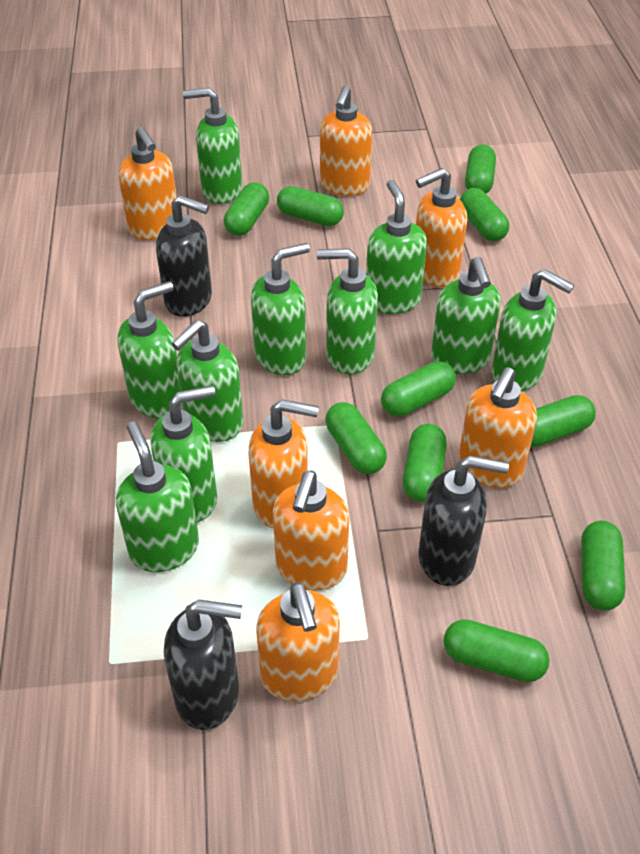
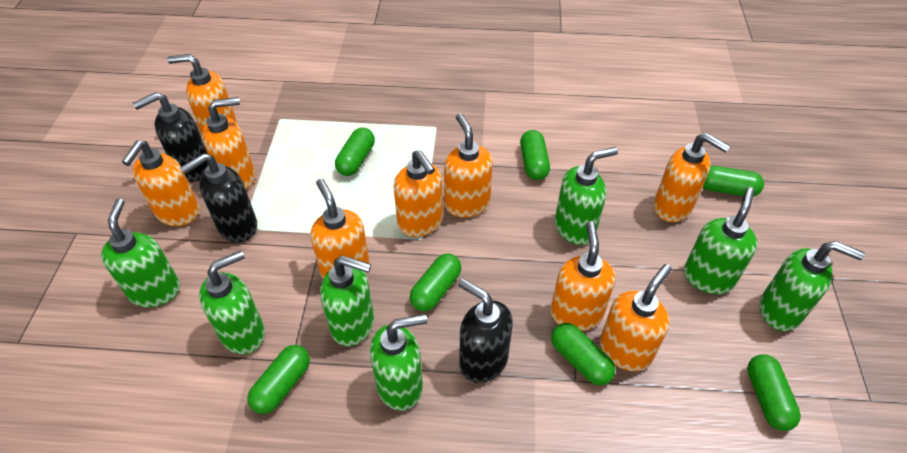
green capsule: 10 -> 7
green soap dispenser: 10 -> 7
orange soap dispenser: 7 -> 9

